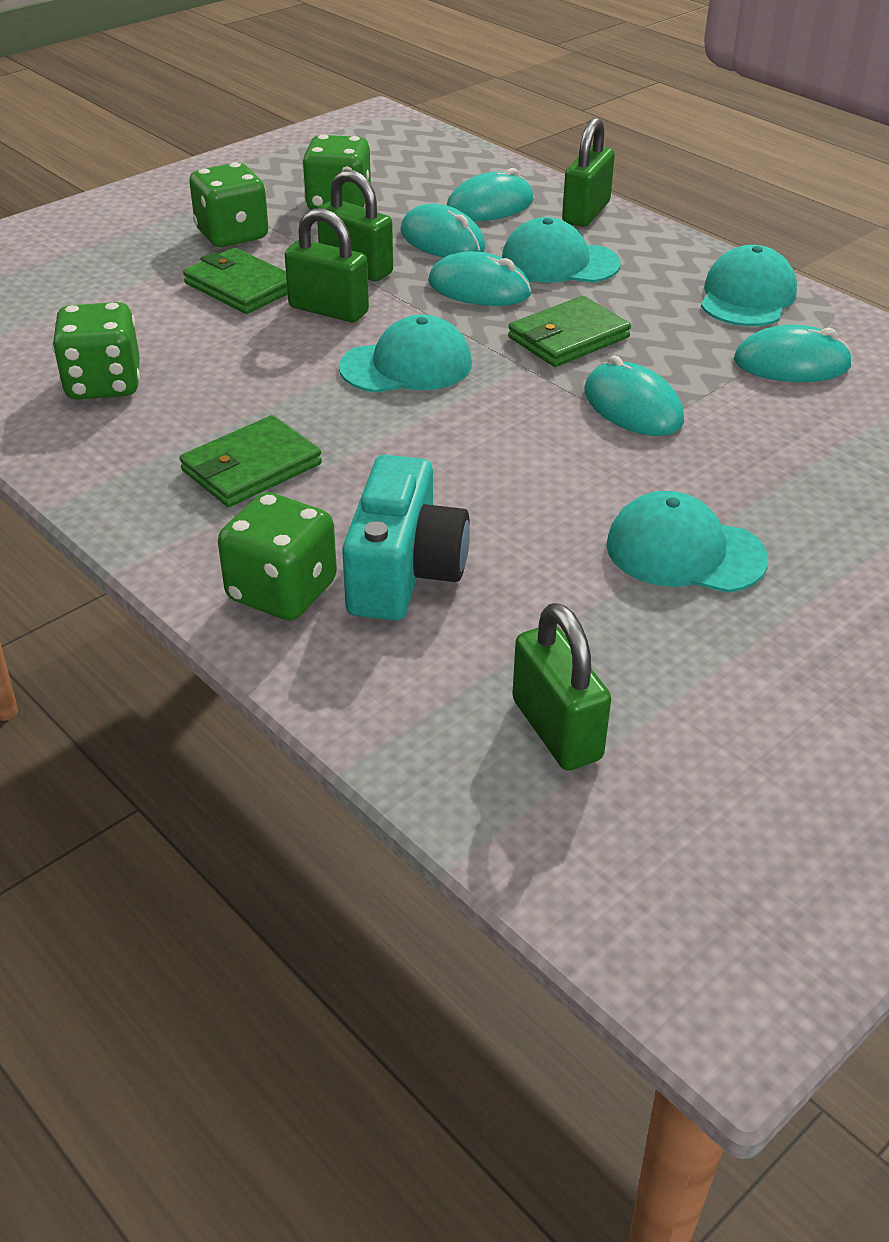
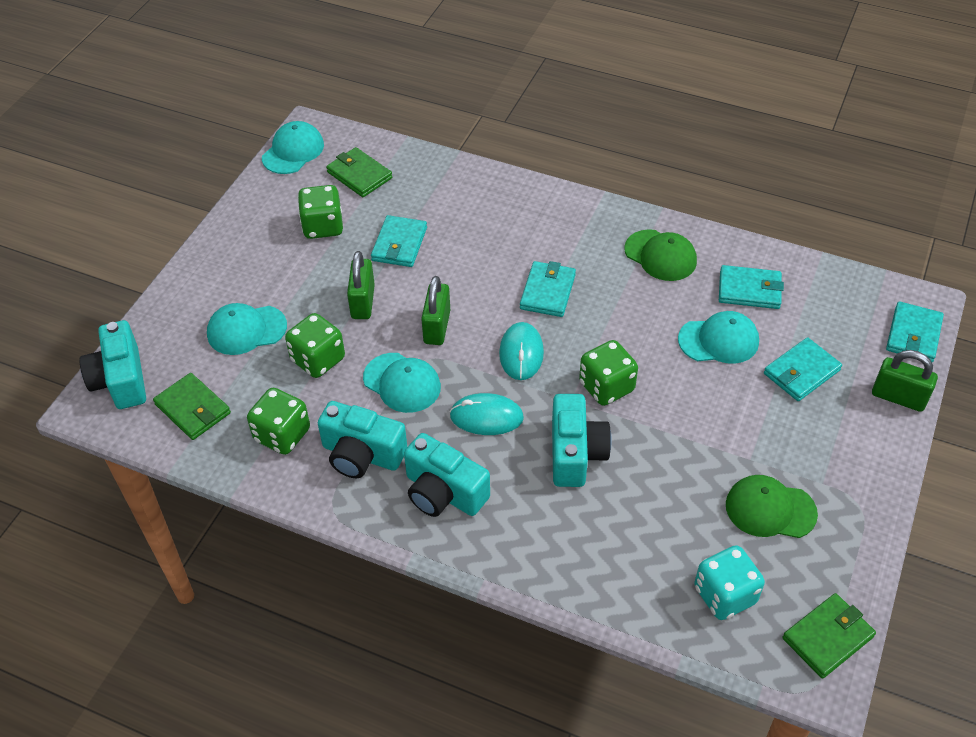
green cap: 0 -> 2
green padlock: 4 -> 3
turquoise camera: 1 -> 4
turquoise dice: 0 -> 1
turquoise mouse: 5 -> 2
turquoise wallet: 0 -> 5

